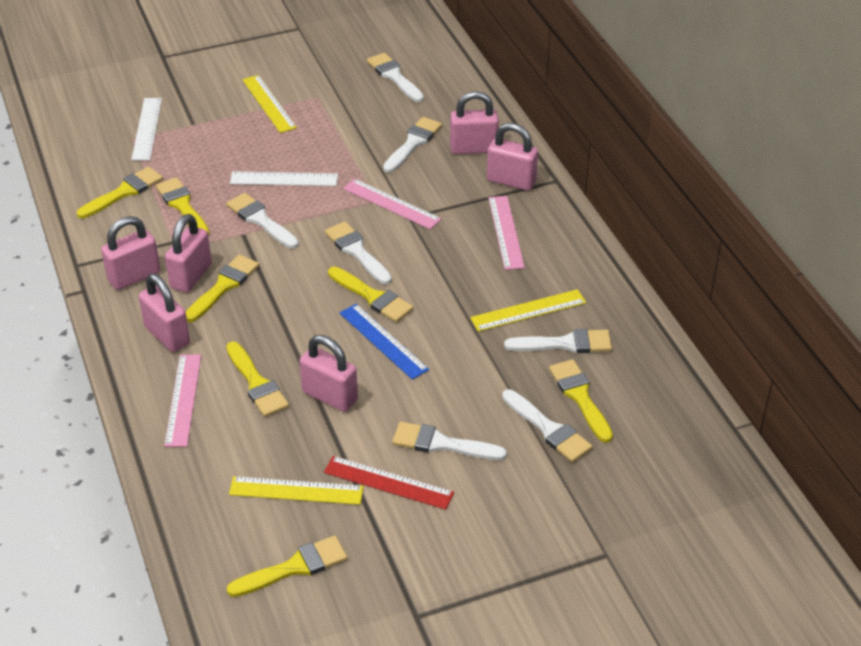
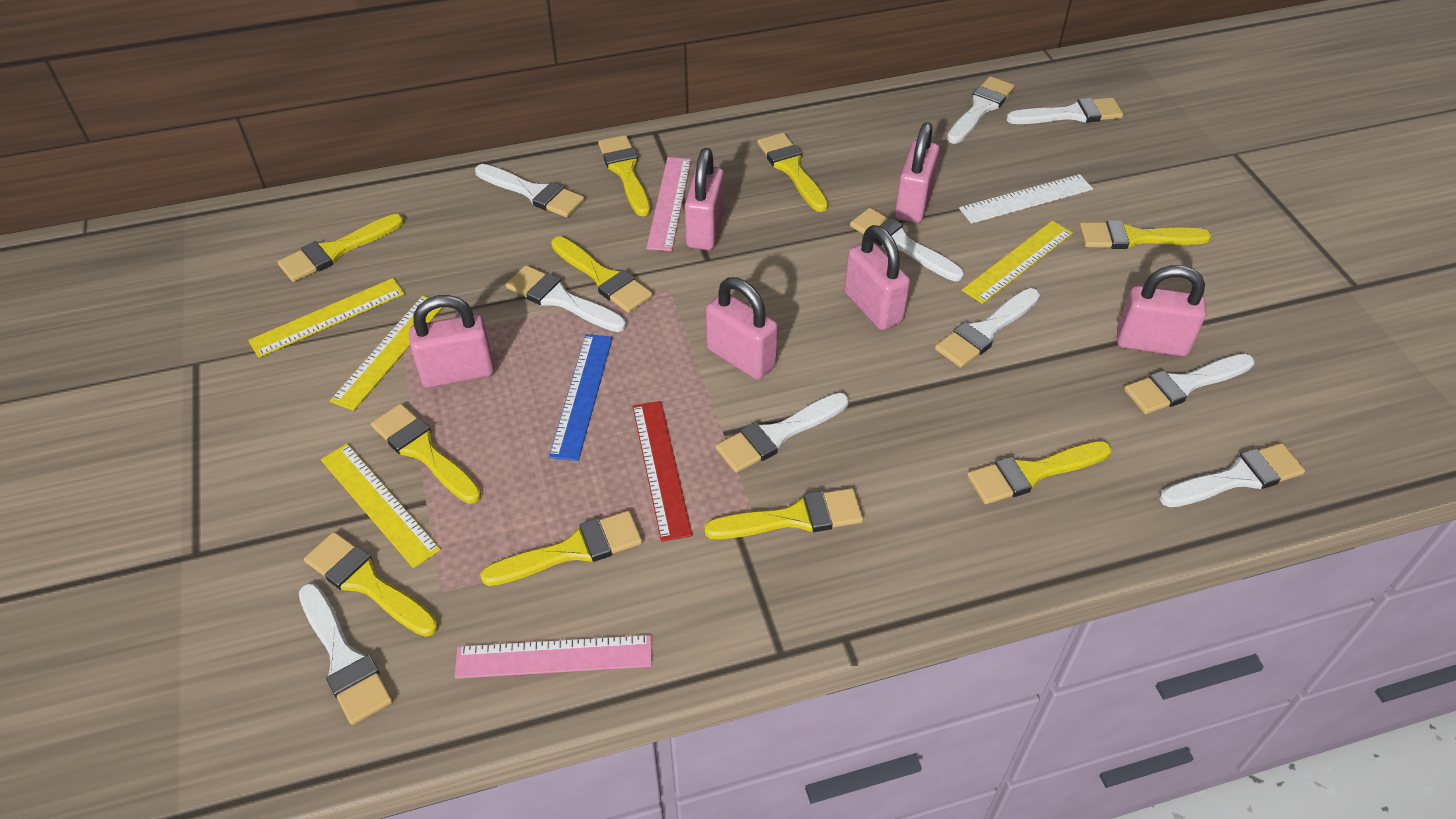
pink ruler: 3 -> 2
white brush: 7 -> 10
white ruler: 2 -> 1
yellow brush: 7 -> 10
yellow ruler: 3 -> 4

